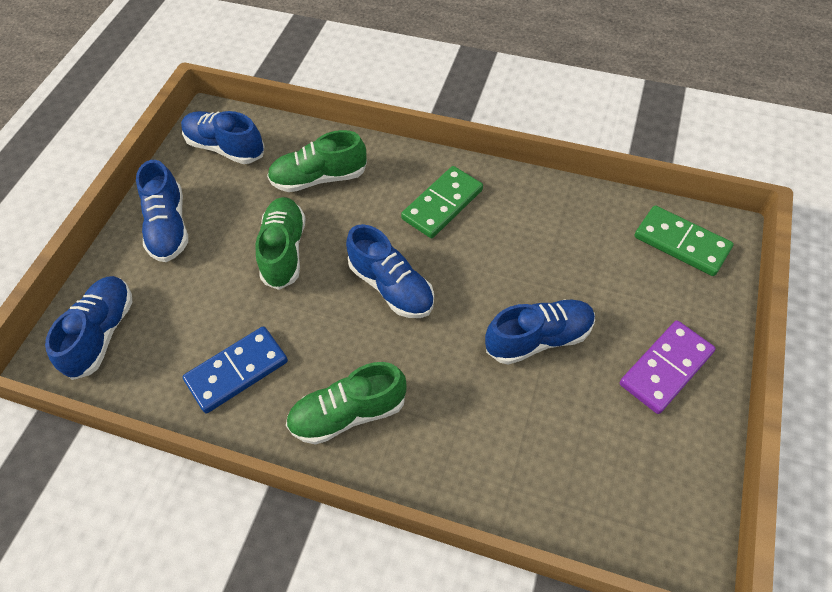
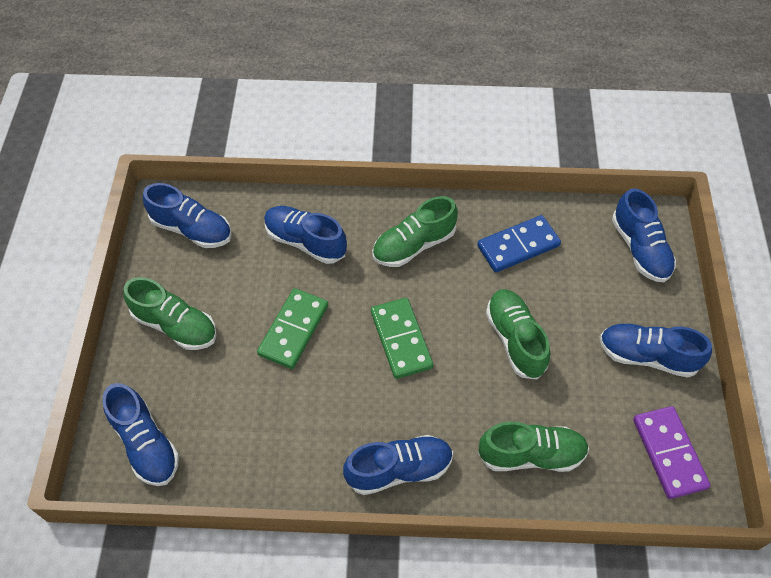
blue shoe: 5 -> 6
green shoe: 3 -> 4

